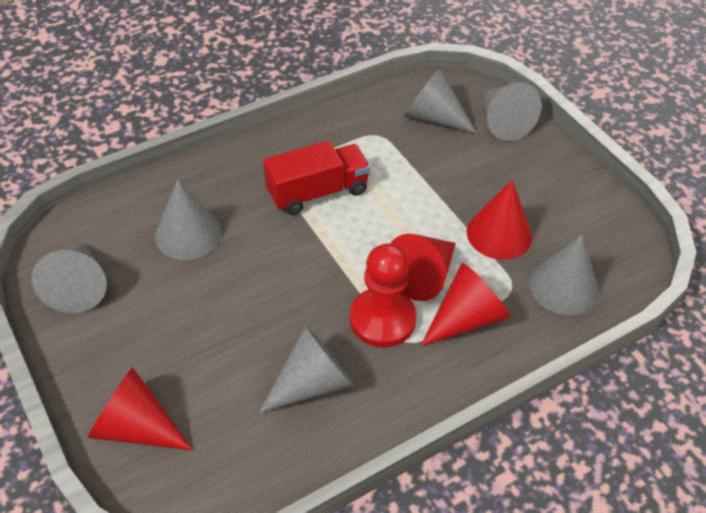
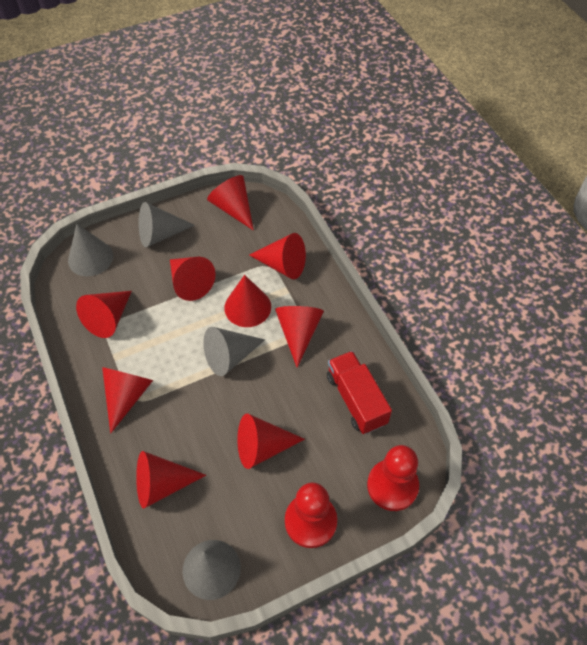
grey cone: 6 -> 4
red cone: 4 -> 9
red pawn: 1 -> 2

